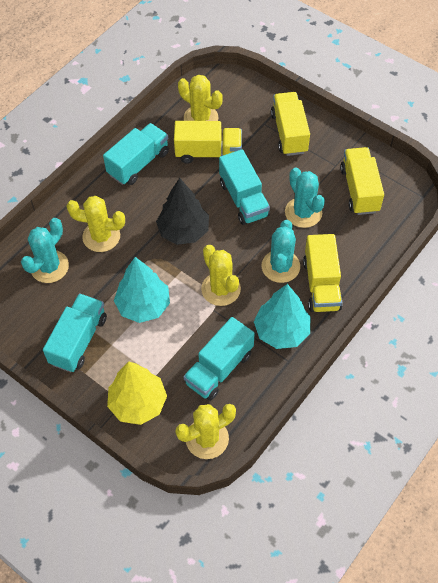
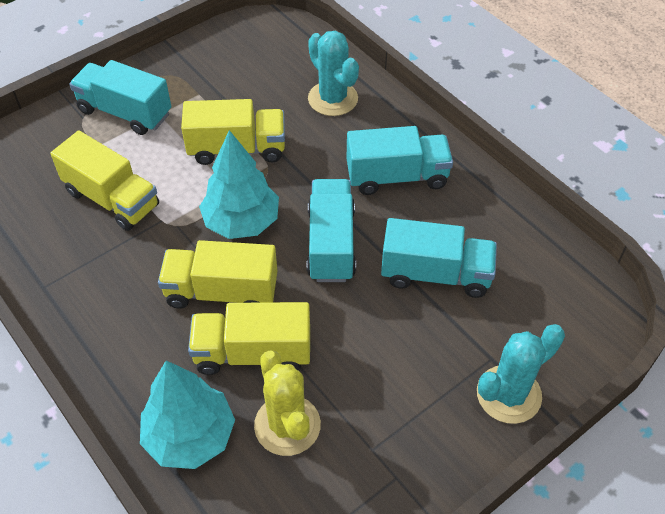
black tree: 1 -> 0
turquoise cactus: 3 -> 2
yellow cactus: 4 -> 1
yellow tree: 1 -> 0

